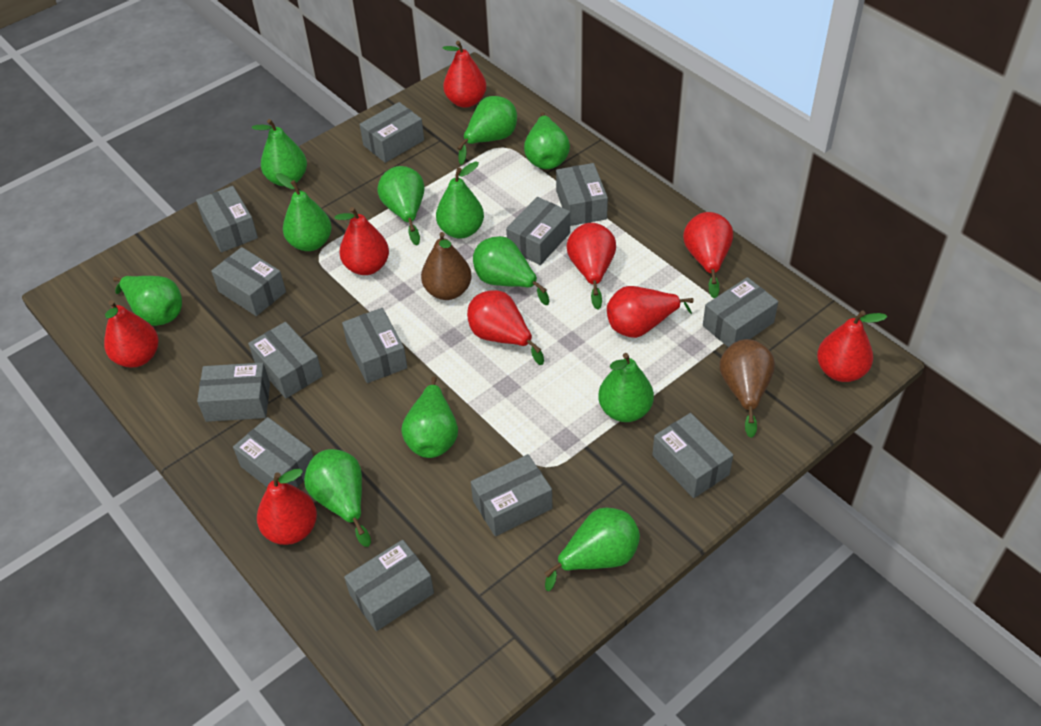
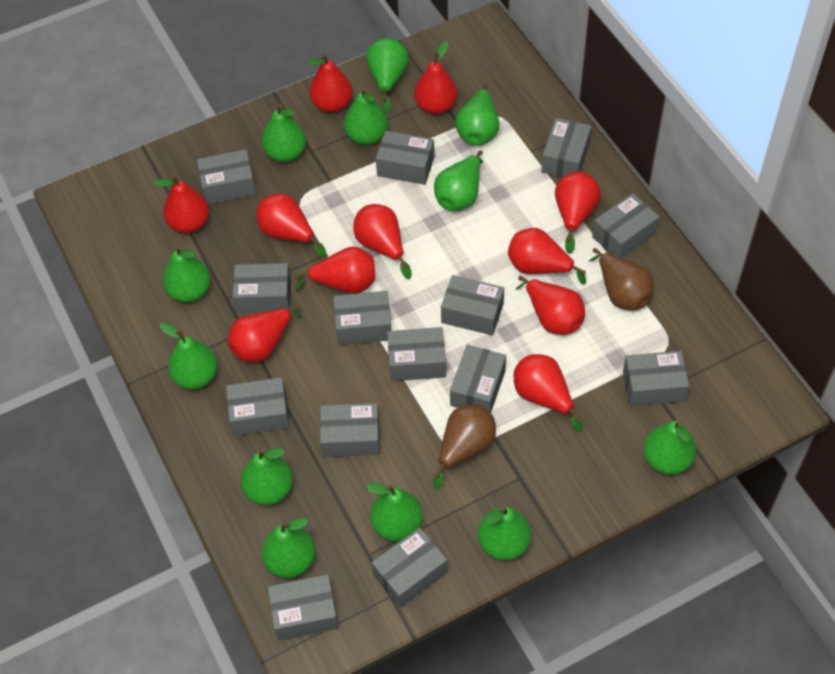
grey box: 13 -> 14
red pear: 9 -> 11

